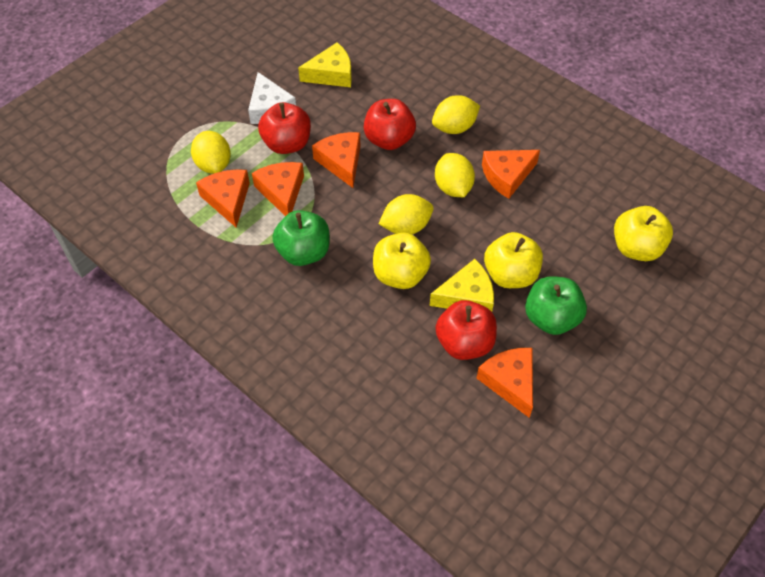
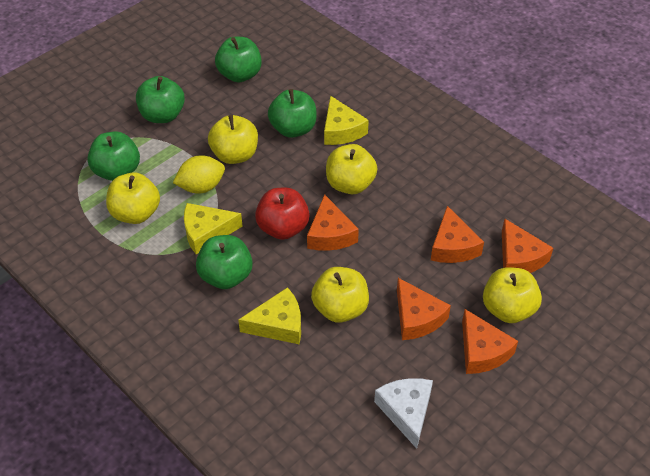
green apple: 2 -> 5
red apple: 3 -> 1
yellow apple: 3 -> 5
yellow cheese: 2 -> 3
yellow lemon: 4 -> 1

